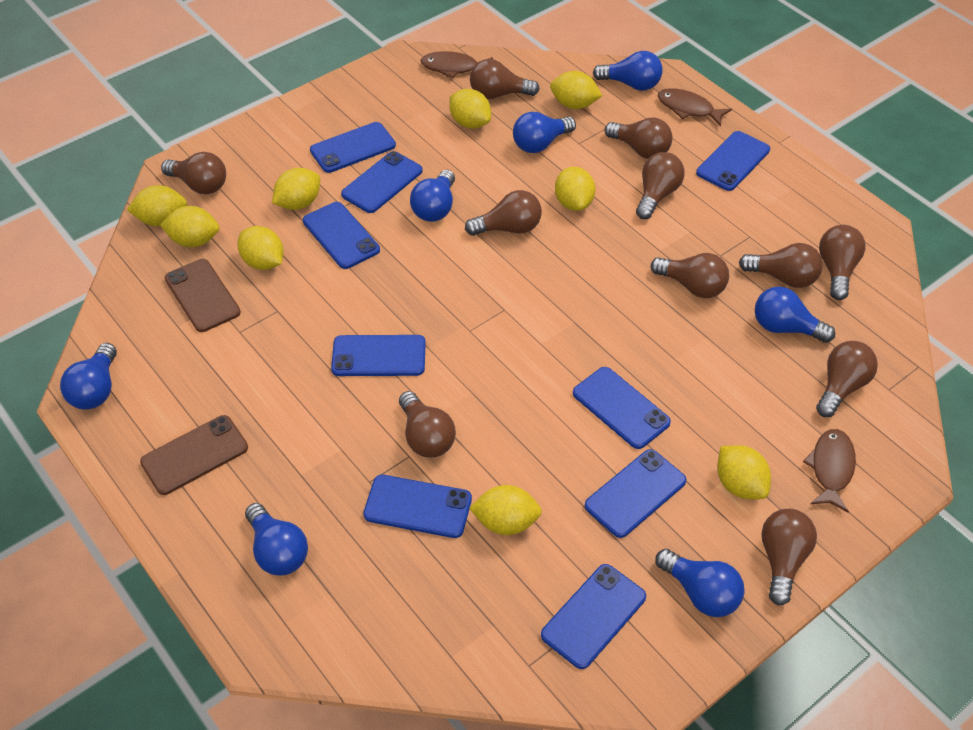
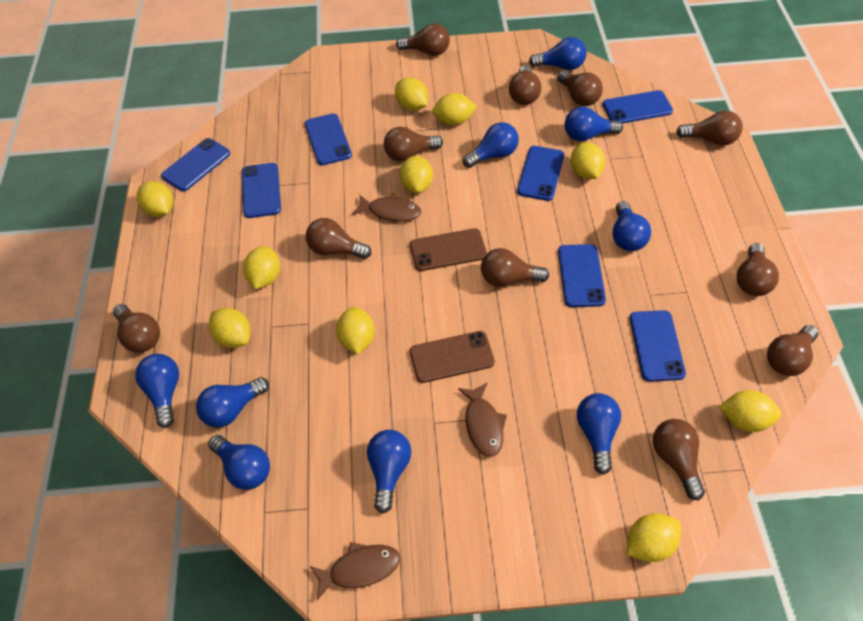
blue light bulb: 7 -> 9
blue phone: 9 -> 7
yellow lemon: 9 -> 10

